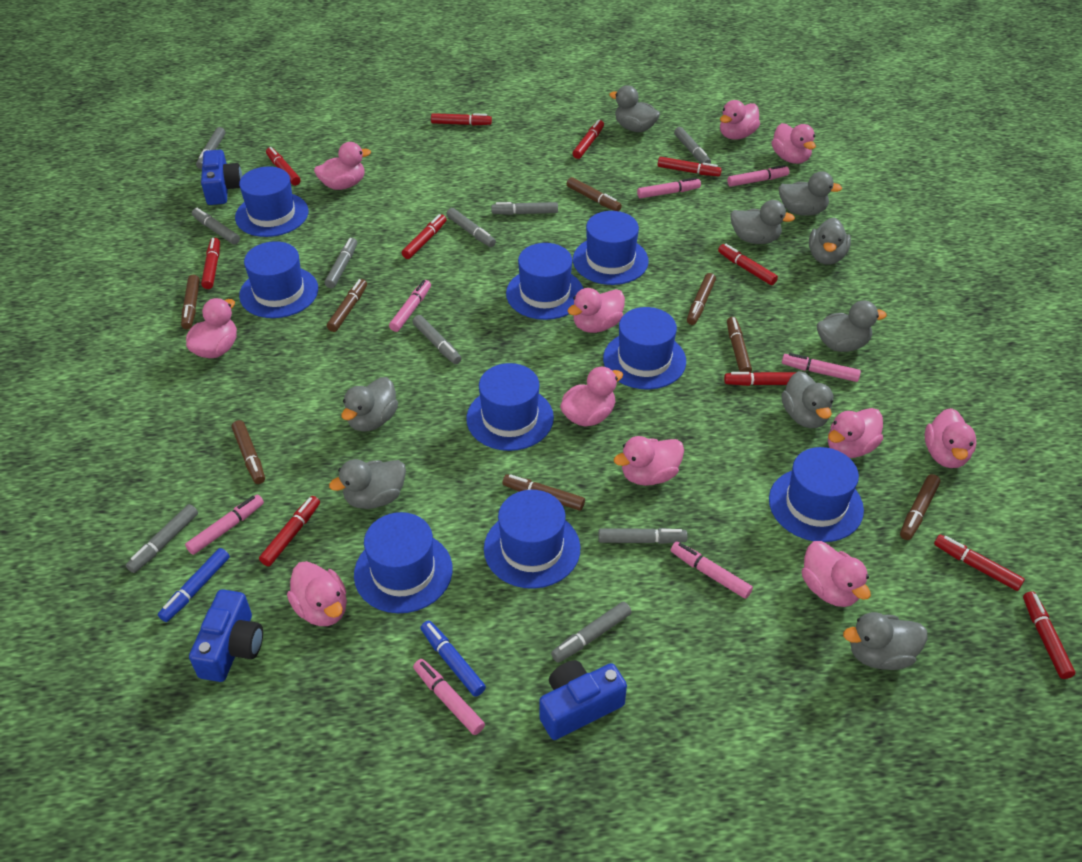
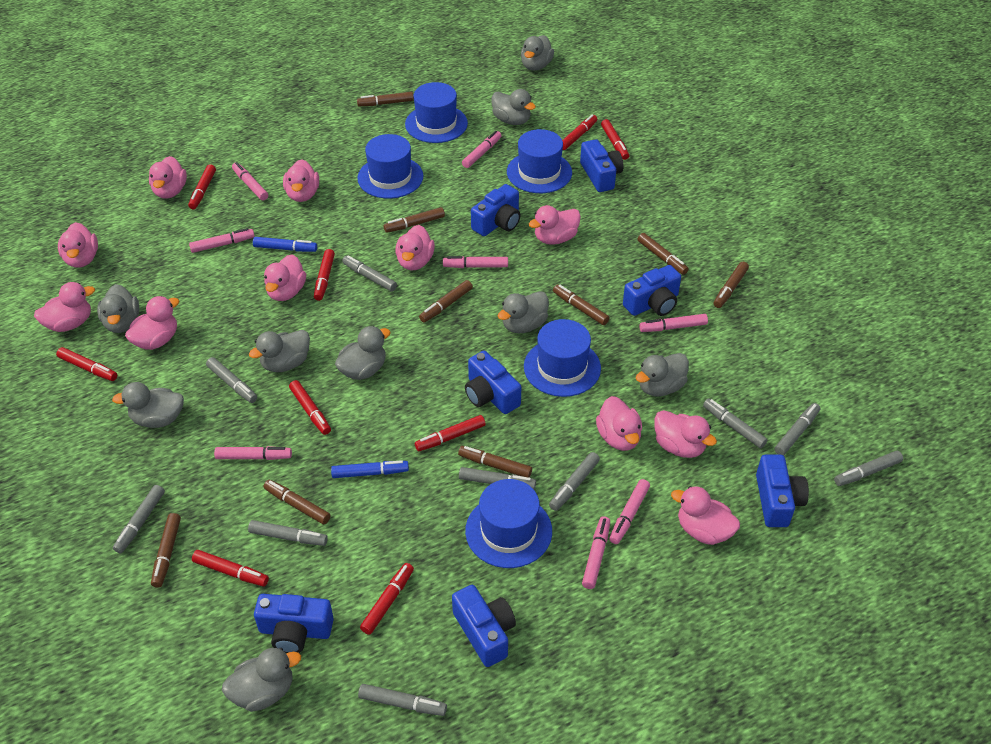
blue camera: 3 -> 7
blue hat: 9 -> 5
brown marker: 8 -> 9
pink marker: 7 -> 8
red marker: 11 -> 9

